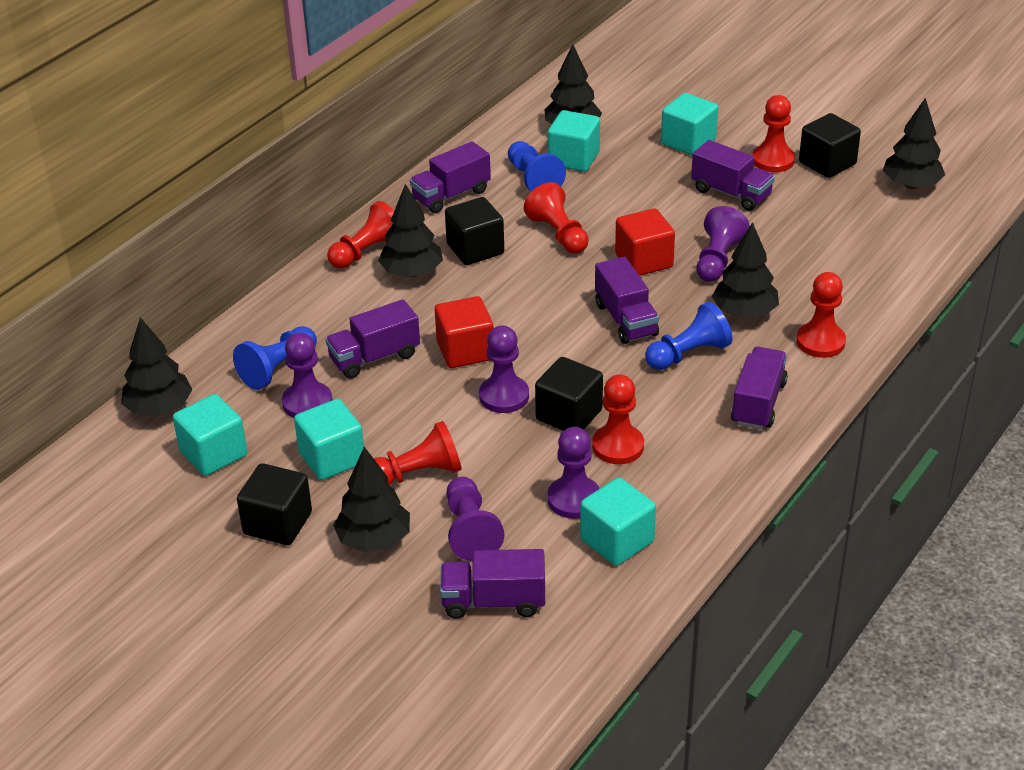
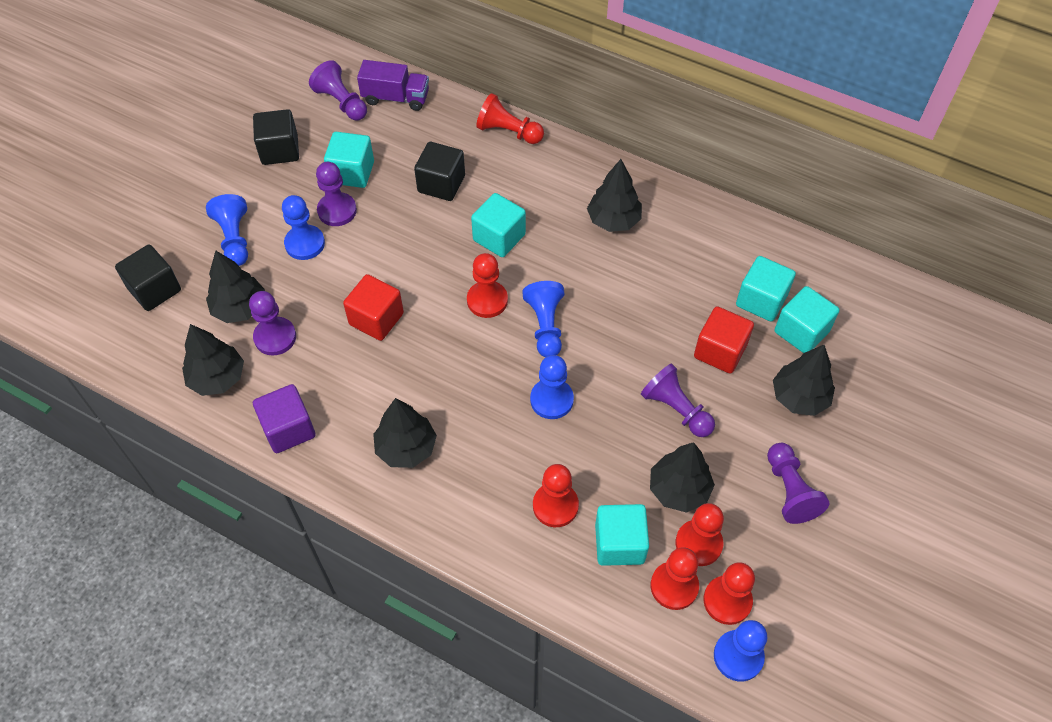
black cube: 4 -> 3
blue pawn: 3 -> 5
purple cube: 0 -> 1
purple truck: 6 -> 1

